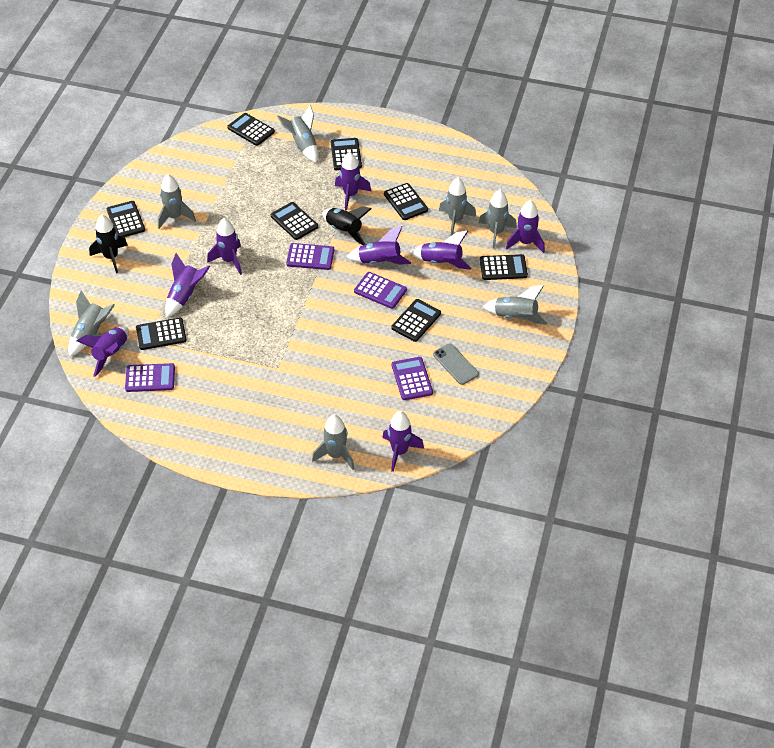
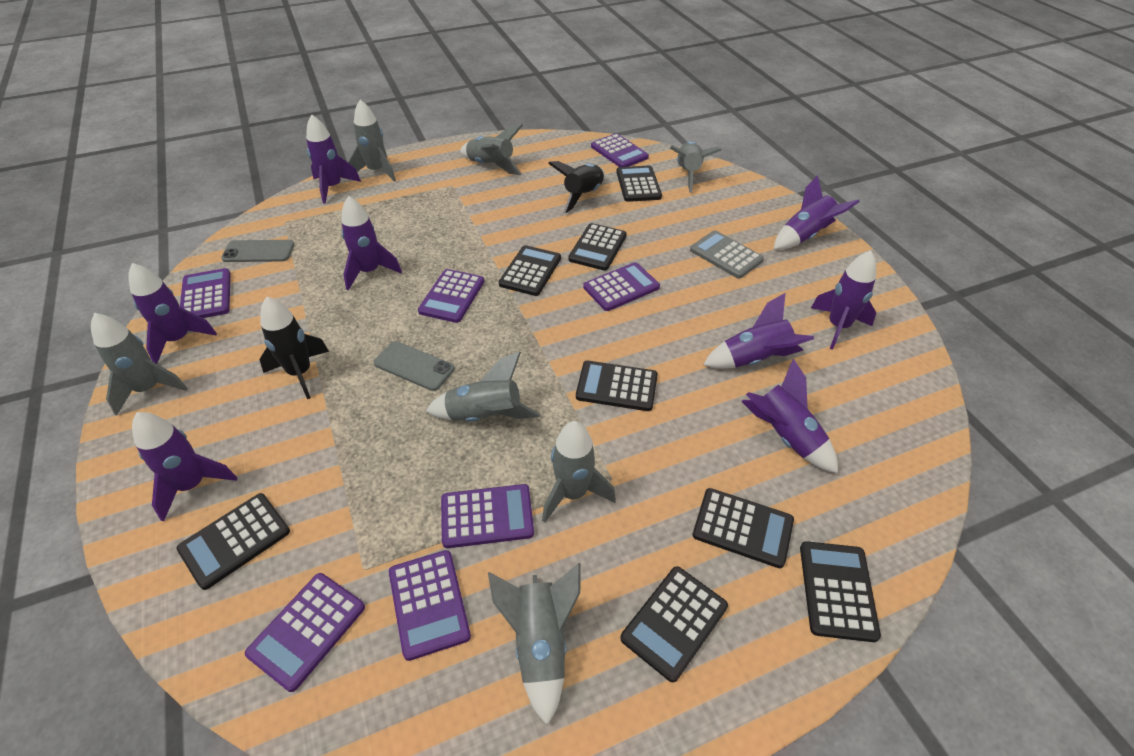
grey calculator: 0 -> 1
grey phone: 1 -> 2
purple calculator: 4 -> 7

